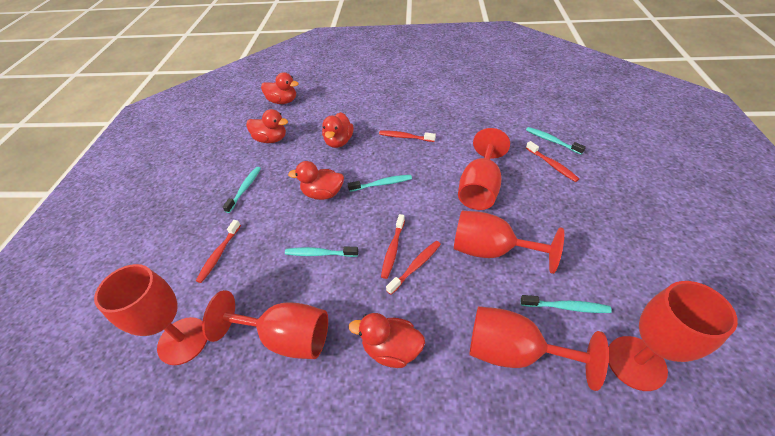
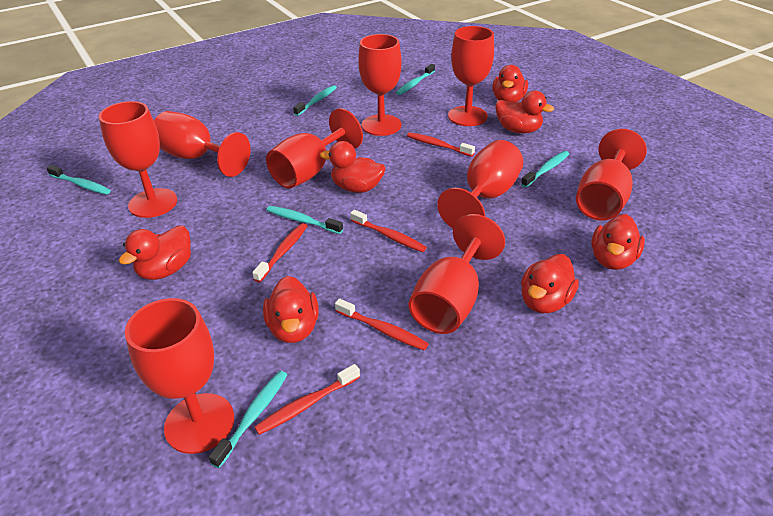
red duck: 5 -> 7
red goblet: 6 -> 9
turquoise toothbrush: 5 -> 6

